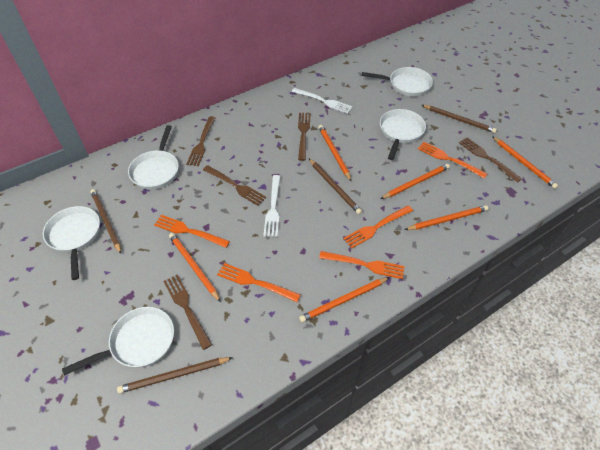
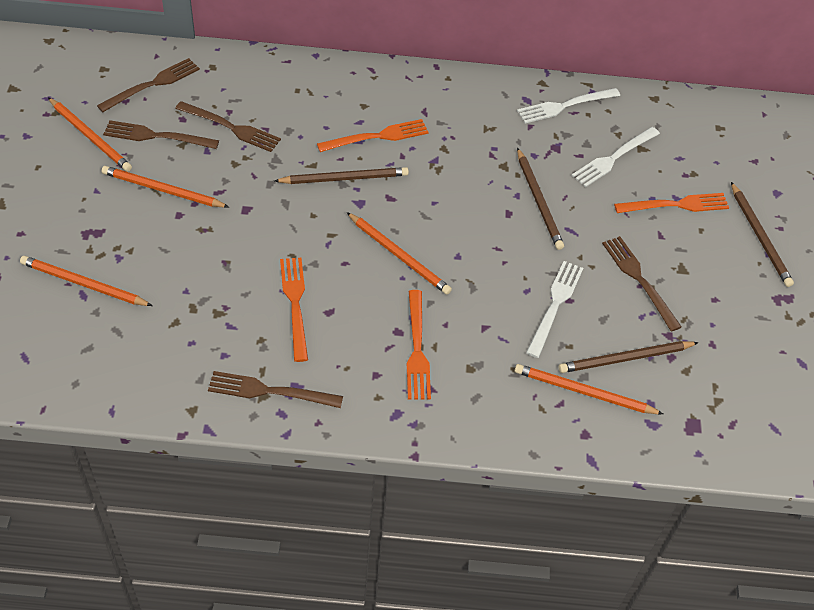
orange fork: 5 -> 4
orange pencil: 6 -> 5
white fork: 2 -> 3
white pan: 5 -> 0

